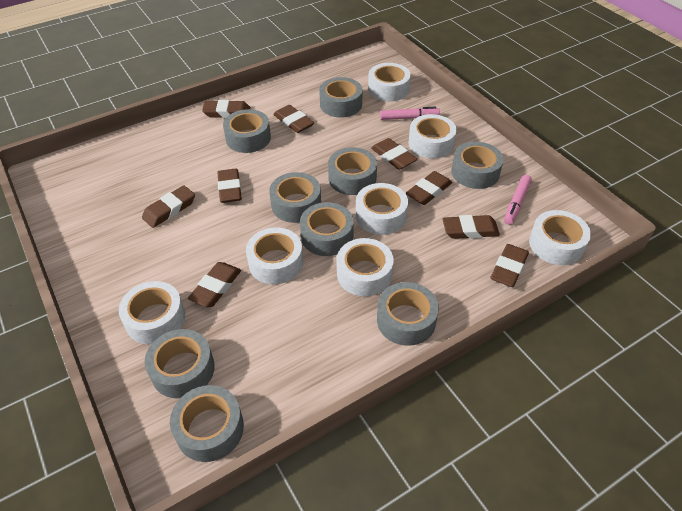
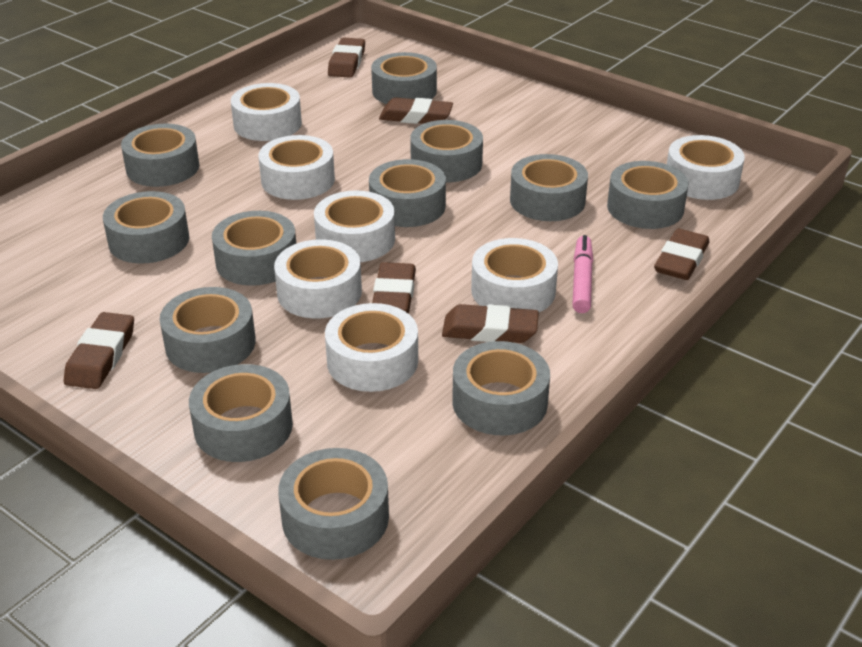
brown eraser: 9 -> 6
grey tape: 9 -> 12
pink marker: 2 -> 1

